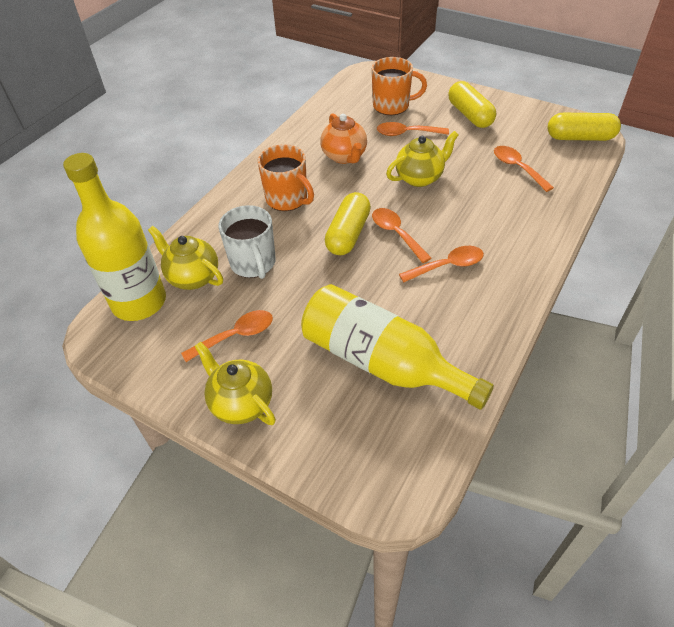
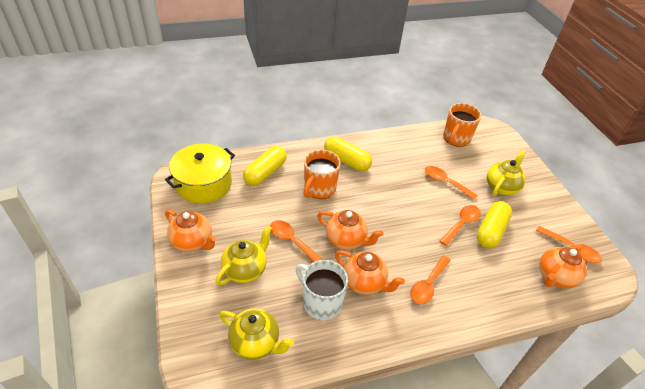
orange teapot: 1 -> 4
yellow bottle: 2 -> 0
yellow pot: 0 -> 1

